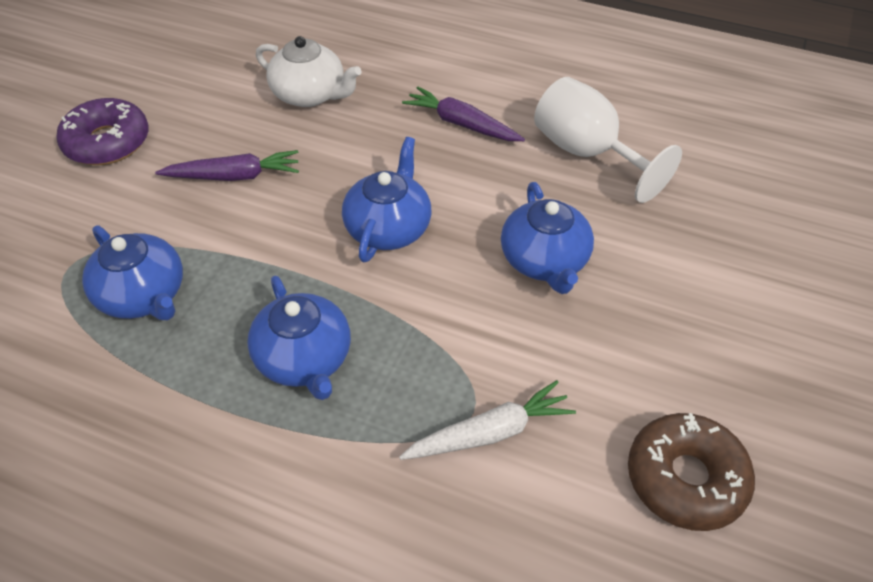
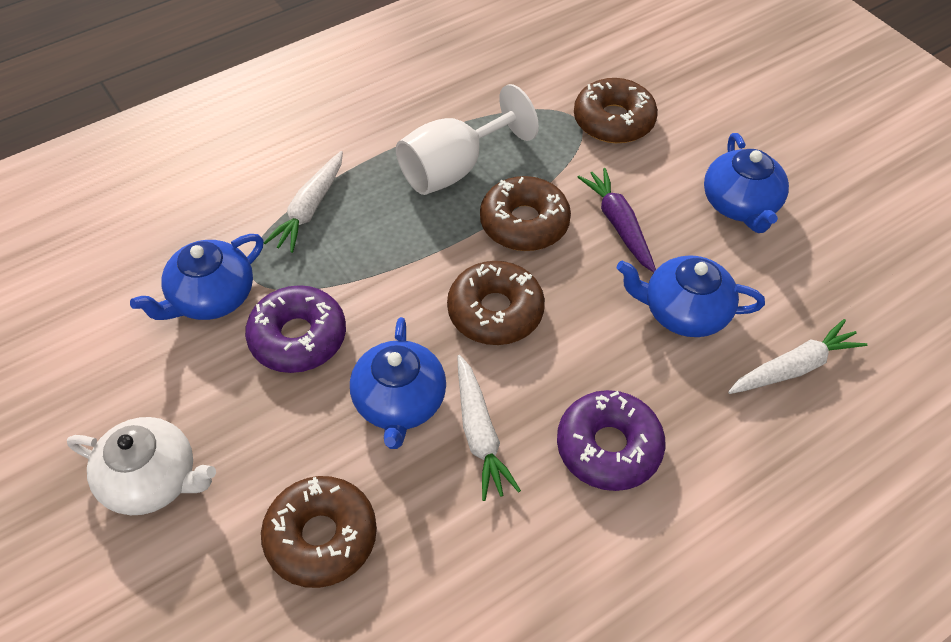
brown donut: 1 -> 4
purple carrot: 2 -> 1
purple donut: 1 -> 2
white carrot: 1 -> 3

